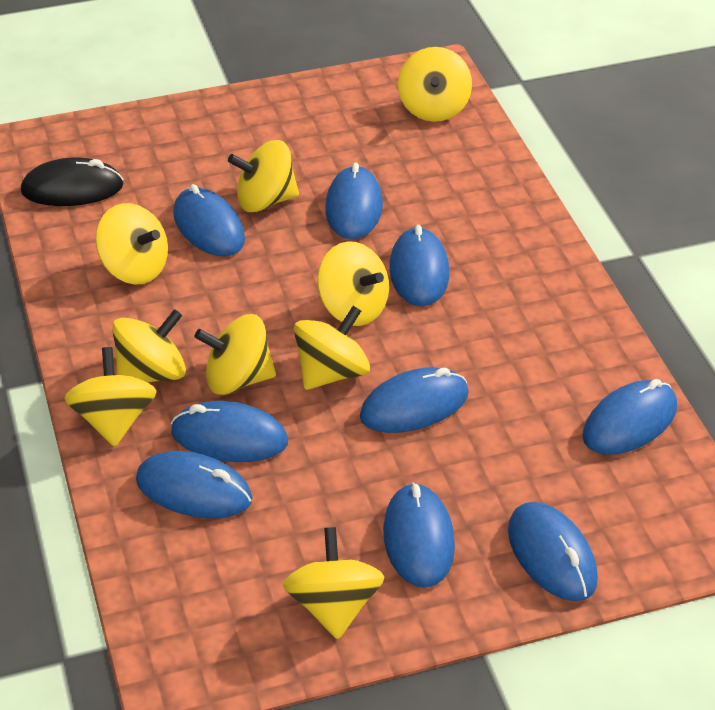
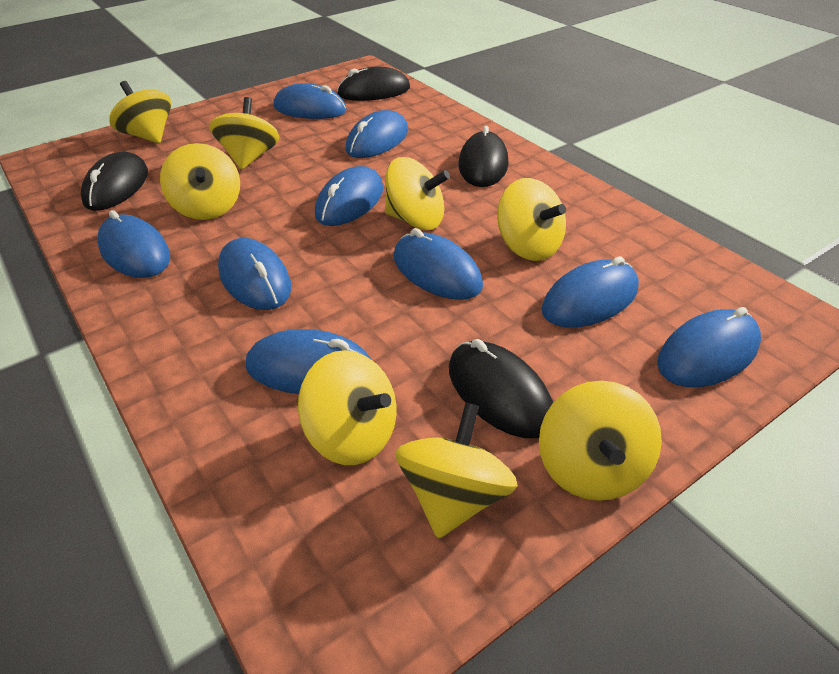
black mouse: 1 -> 4
yellow spinning top: 9 -> 8

